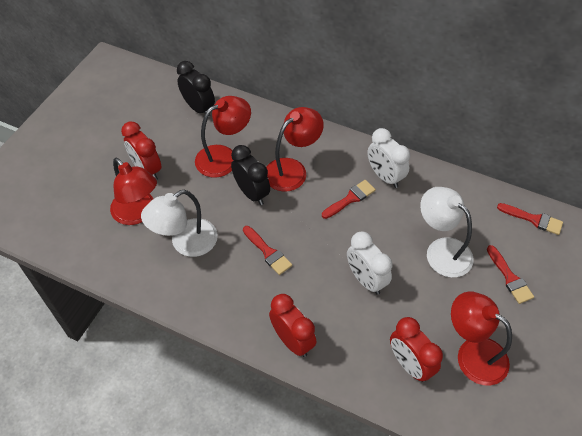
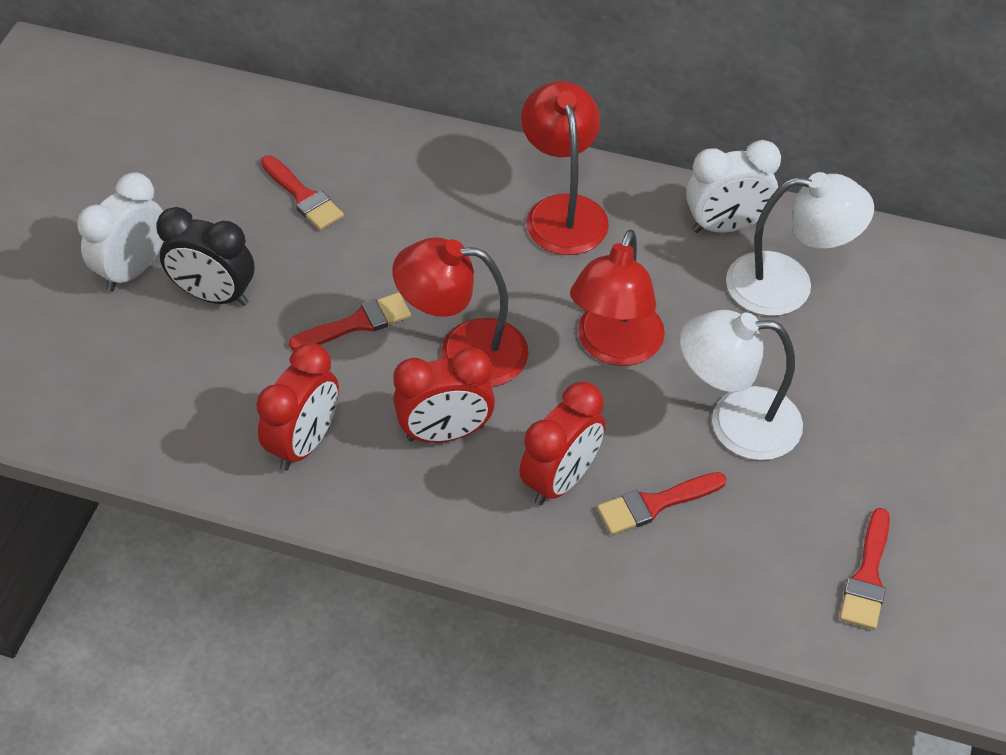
black clock: 2 -> 1
red lamp: 4 -> 3

